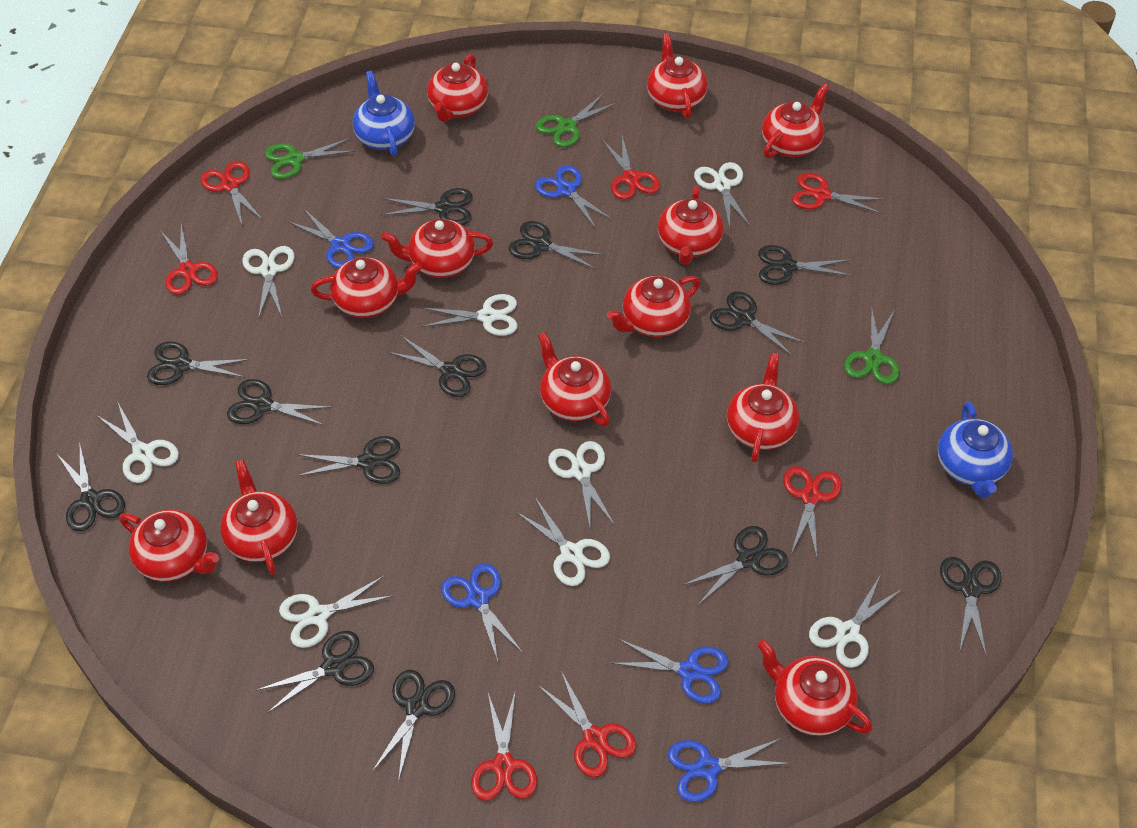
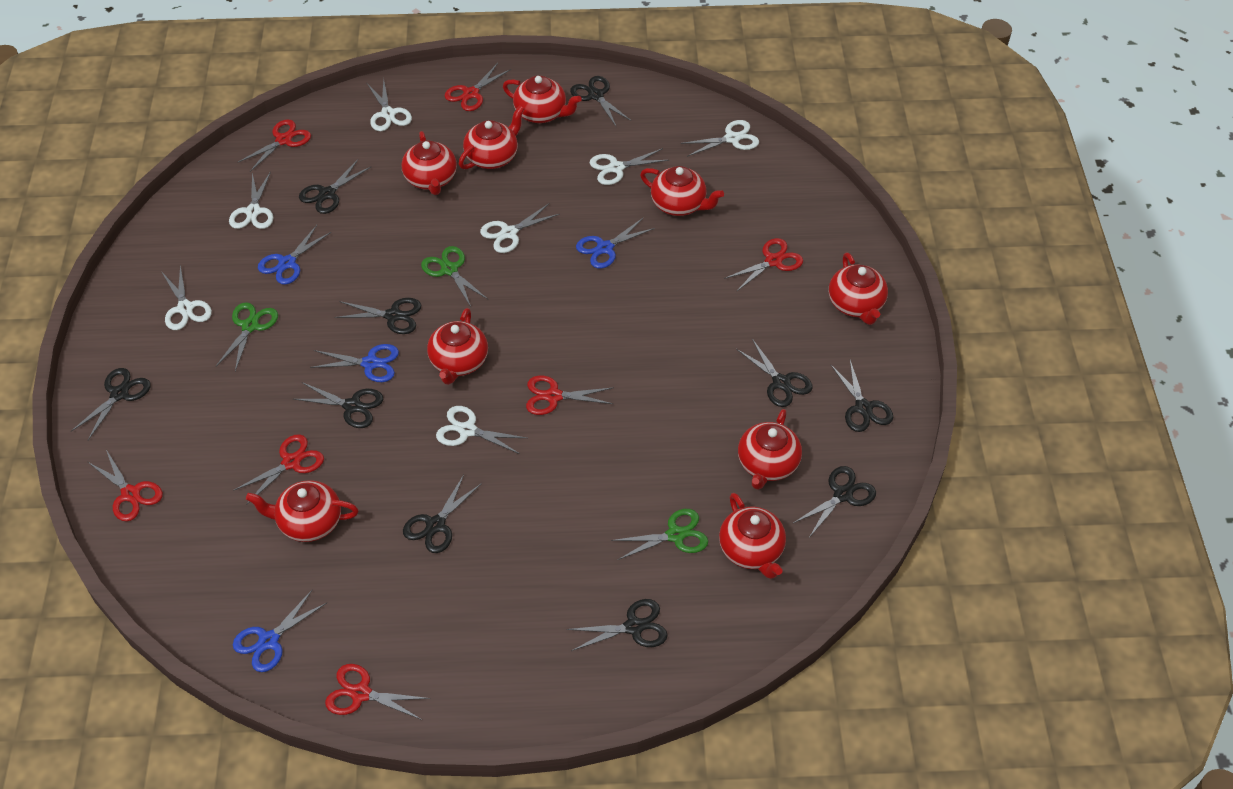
black scissors: 13 -> 10
blue scissors: 5 -> 4
blue teapot: 2 -> 0
red teapot: 12 -> 9
white scissors: 8 -> 7

